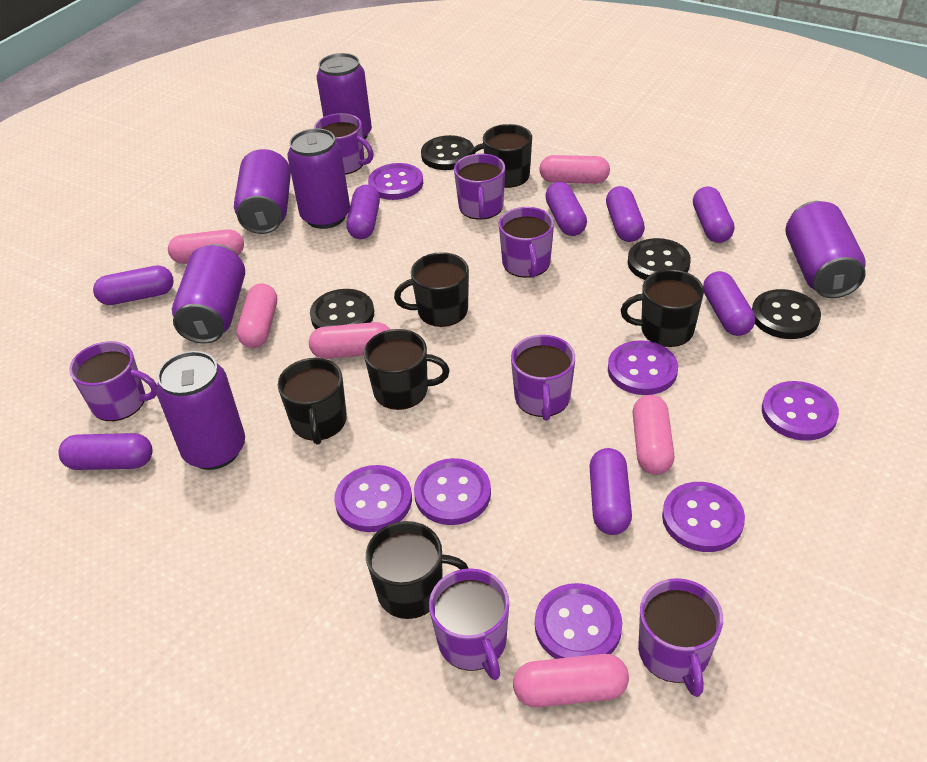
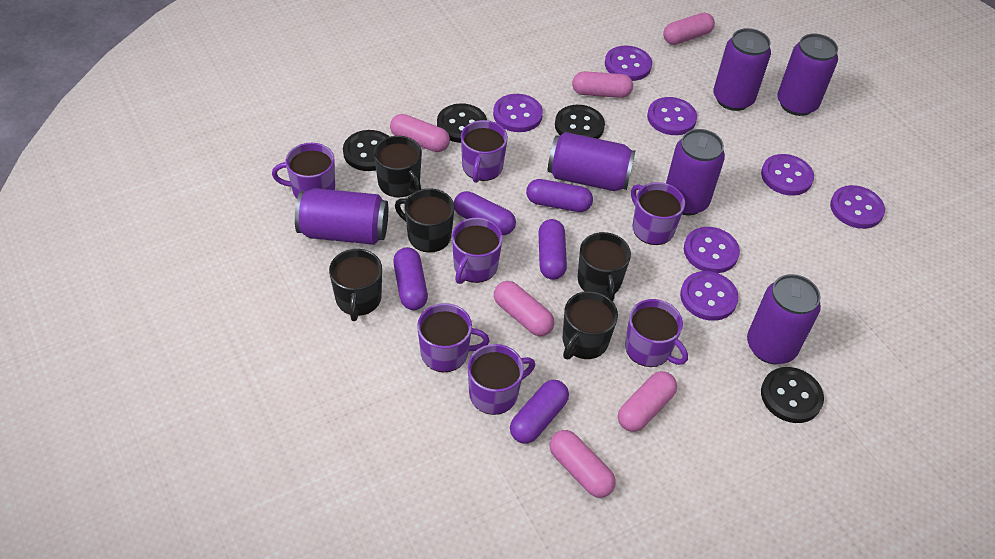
black mug: 6 -> 5
purple capsule: 8 -> 5

